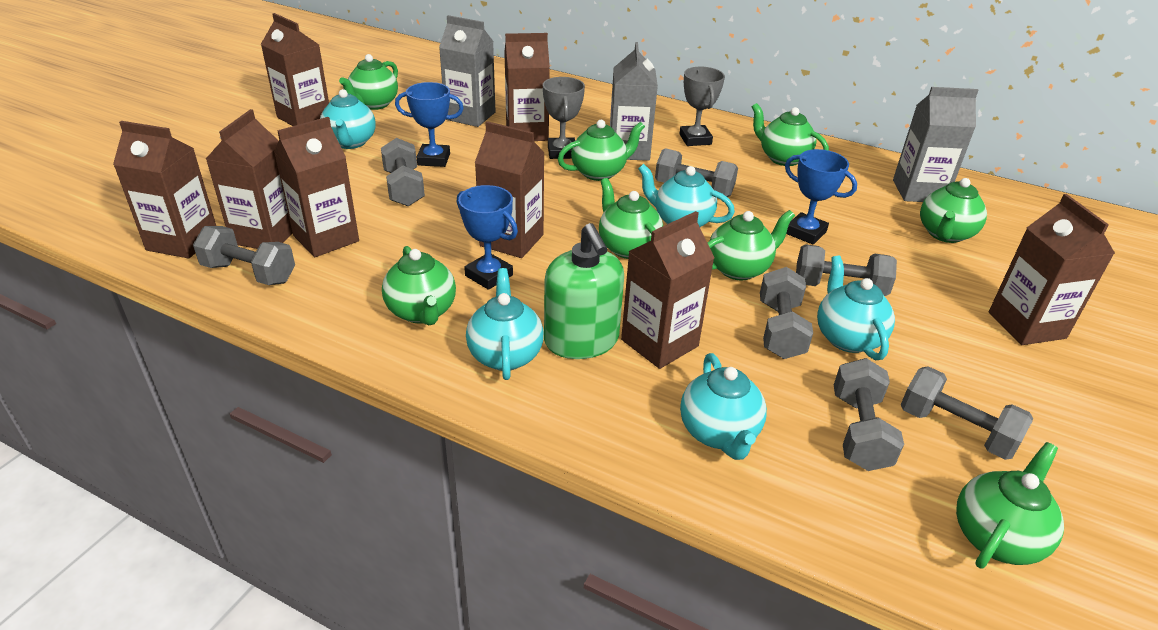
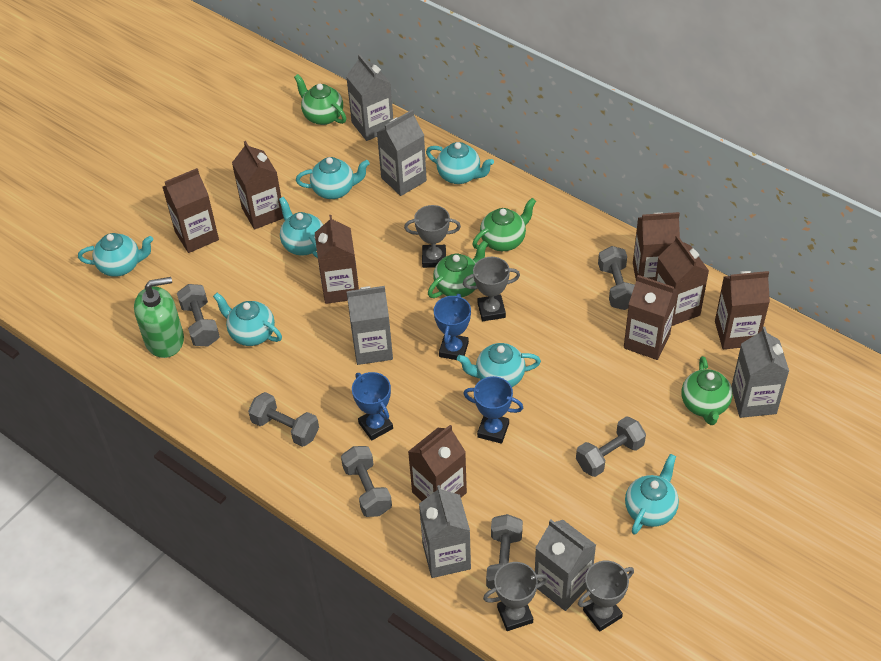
green teapot: 8 -> 4
grey carton: 3 -> 6
grey dumbbell: 7 -> 6
grey trophy: 2 -> 4
turquoise teapot: 5 -> 7

